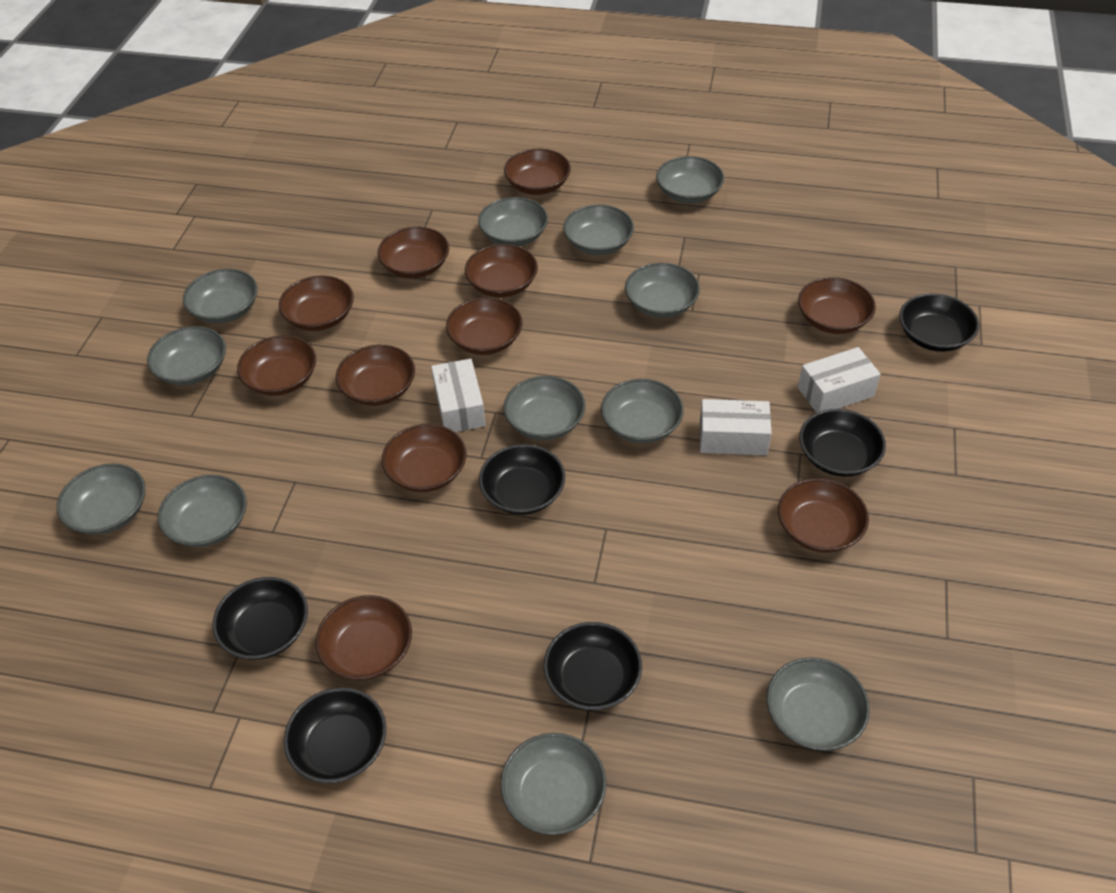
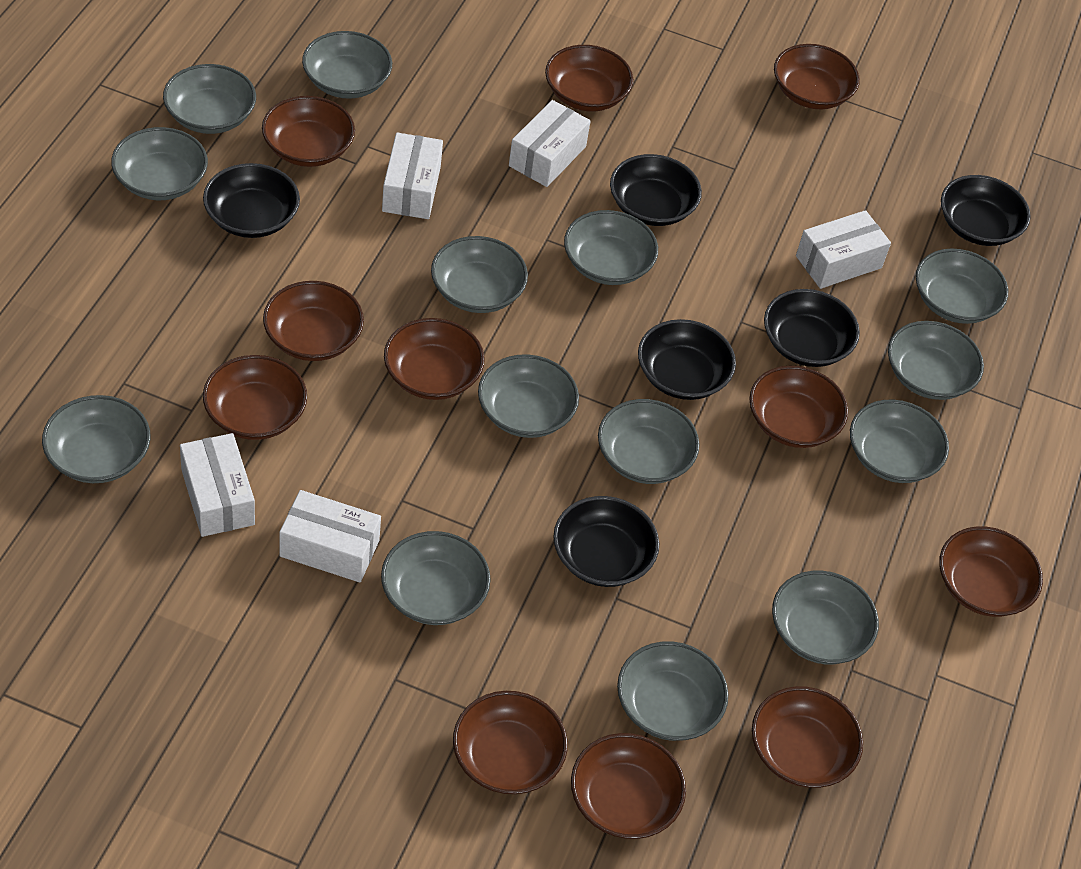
grey bowl: 12 -> 14
white box: 3 -> 5

